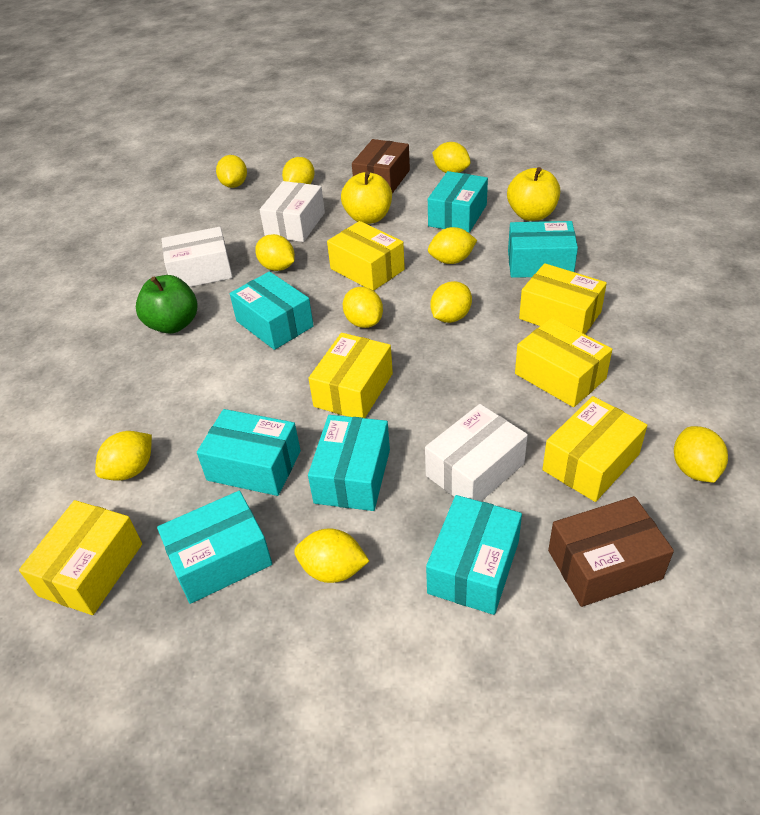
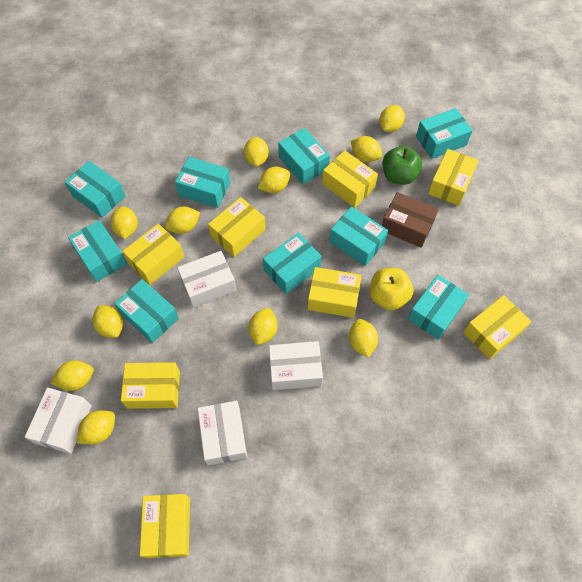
brown box: 2 -> 1
turquoise box: 7 -> 9
white box: 3 -> 4
yellow apple: 2 -> 1
yellow box: 6 -> 8
yellow lemon: 10 -> 11

